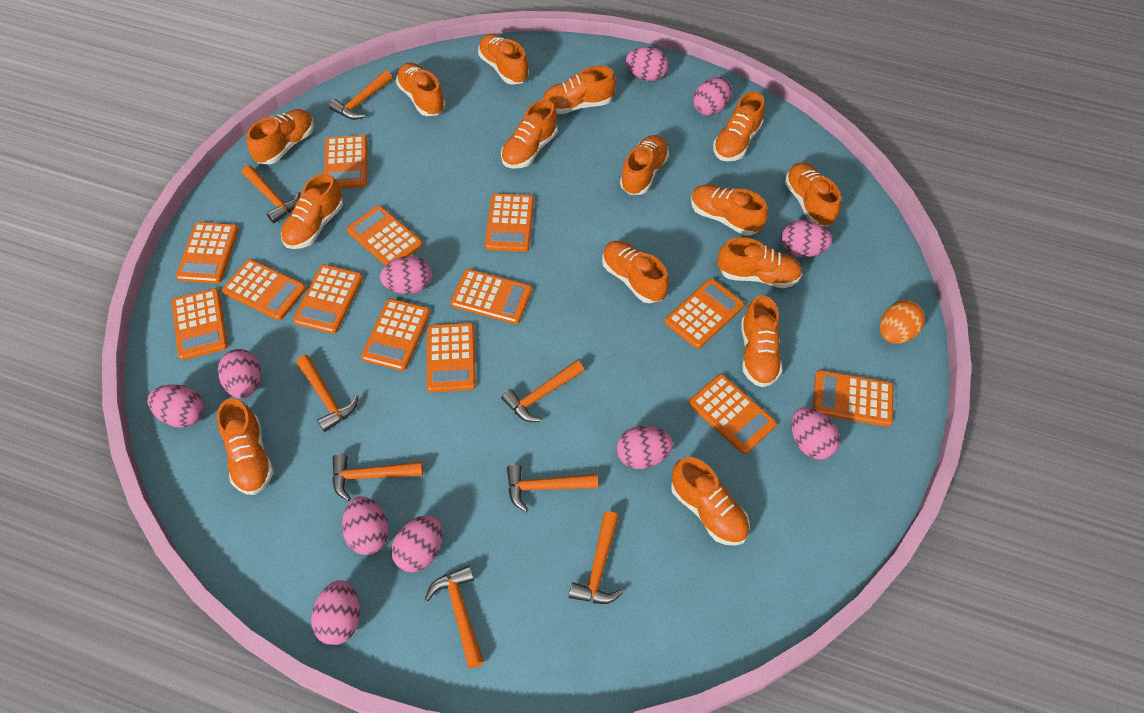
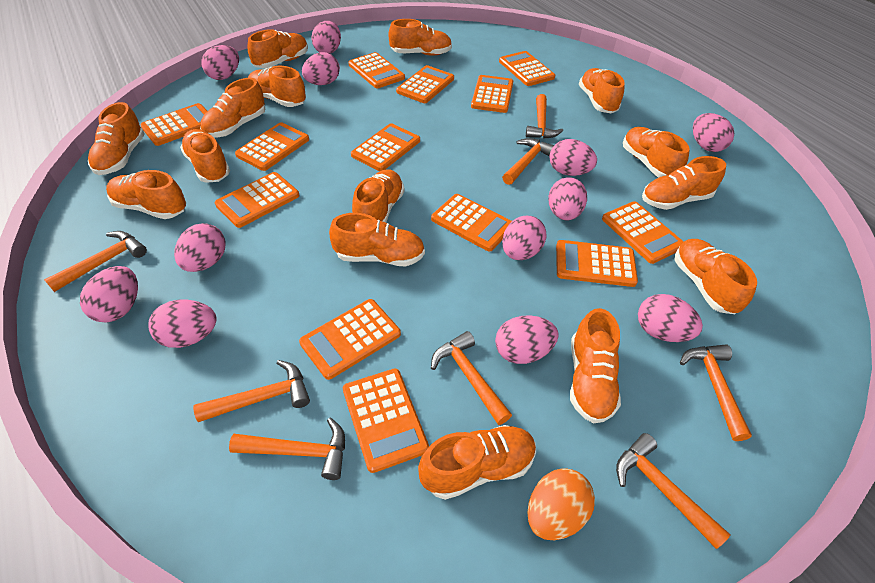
pink egg: 11 -> 12

